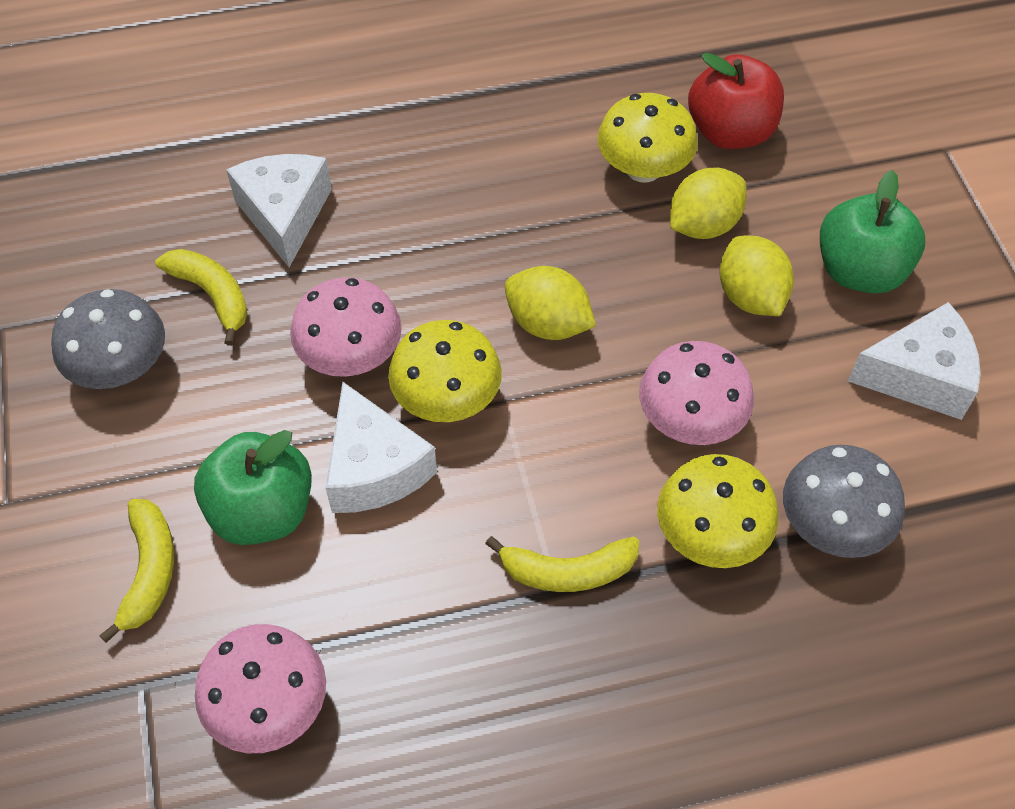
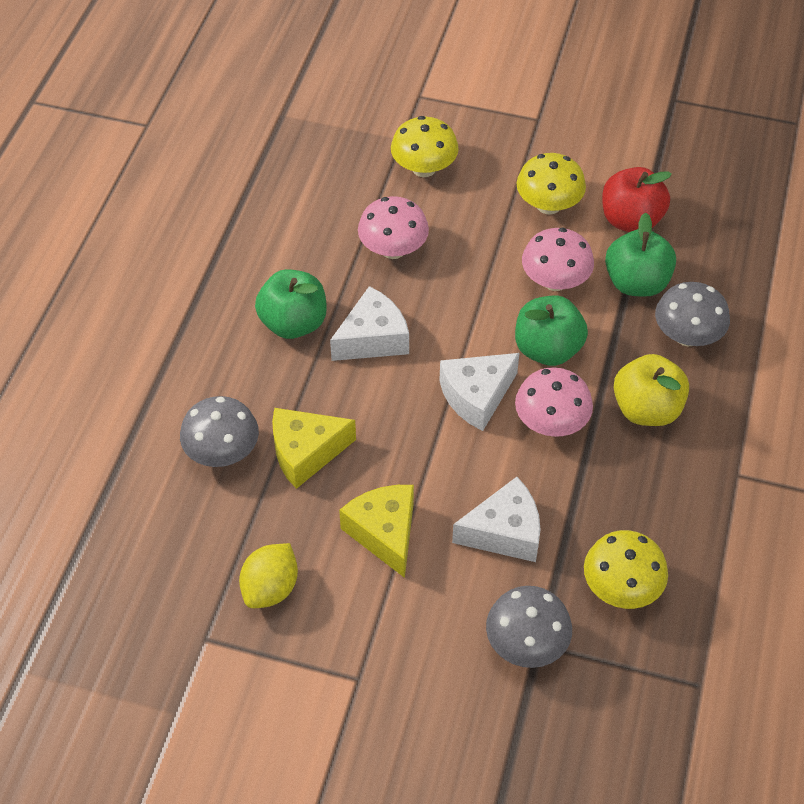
green apple: 2 -> 3
grey mushroom: 2 -> 3
yellow apple: 0 -> 1
yellow banana: 3 -> 0
yellow cheese: 0 -> 2
yellow lemon: 3 -> 1

